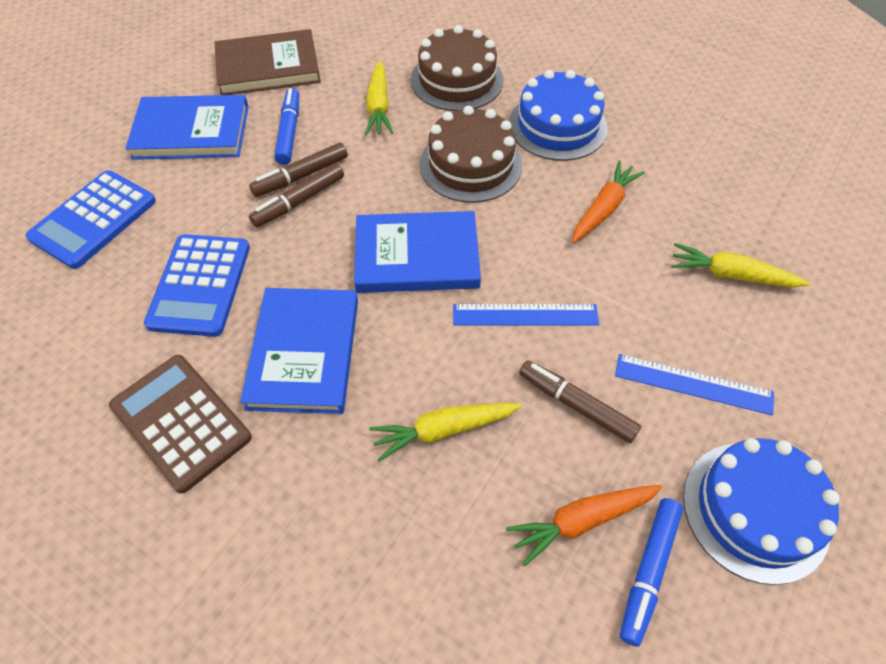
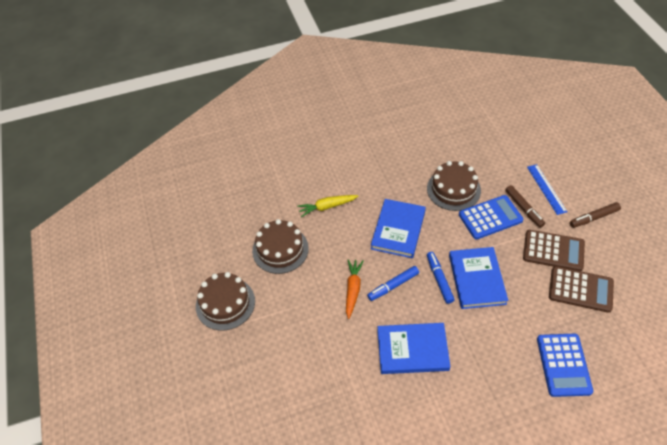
blue cake: 2 -> 0
blue ruler: 2 -> 1
brown book: 1 -> 0
brown cake: 2 -> 3
brown calculator: 1 -> 2
brown marker: 3 -> 2
orange carrot: 2 -> 1
yellow carrot: 3 -> 1

